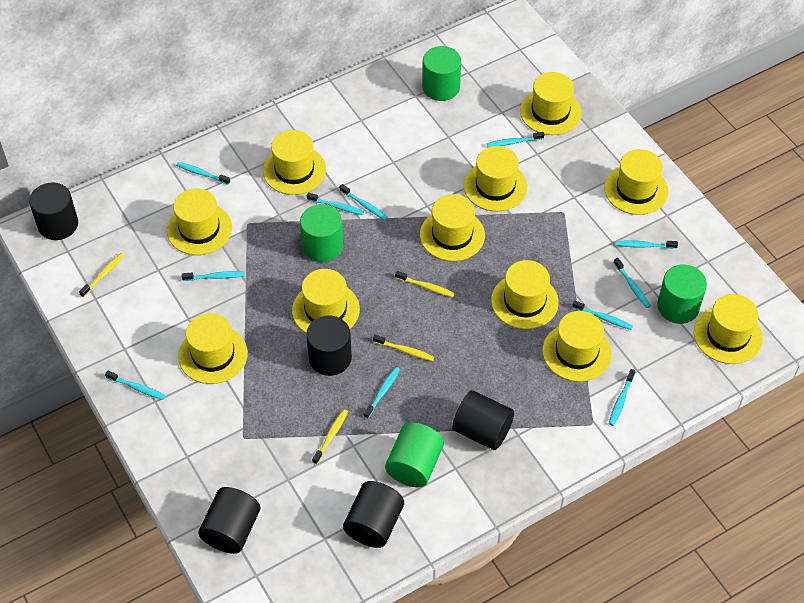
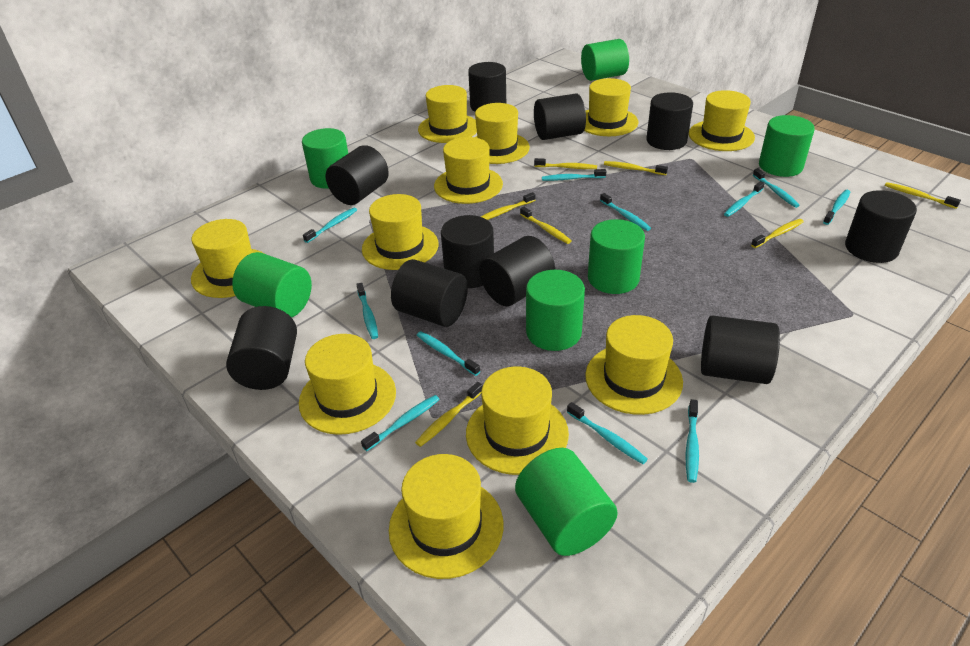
black cylinder: 5 -> 10
green cylinder: 4 -> 7
yellow toothbrush: 4 -> 7

